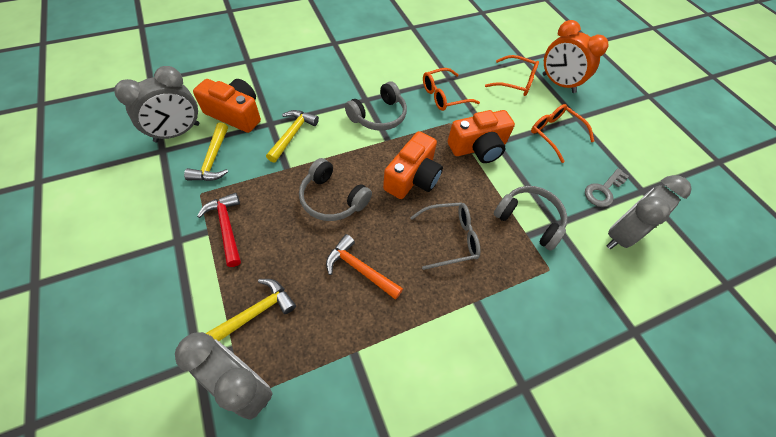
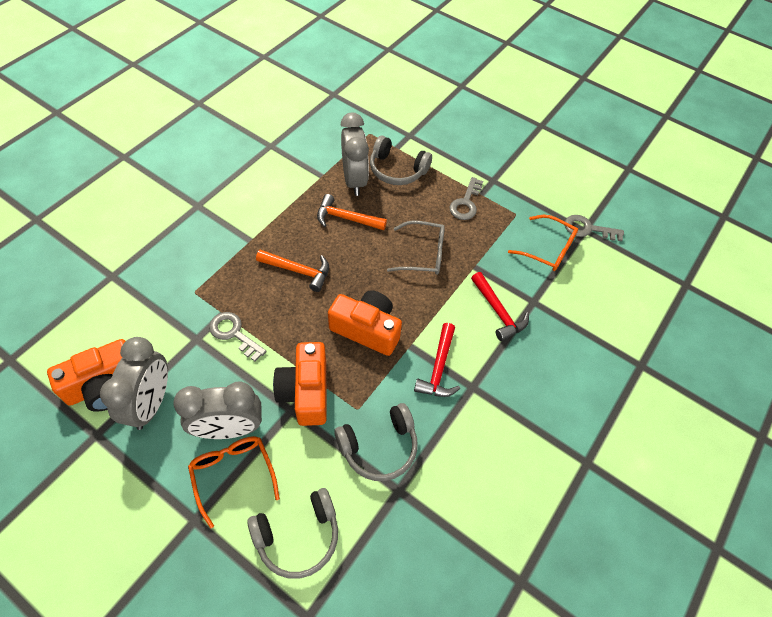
grey key: 1 -> 3
orange clock: 1 -> 0
orange glasses: 3 -> 2
orange hammer: 1 -> 2
red hammer: 1 -> 2
yellow hammer: 3 -> 0

